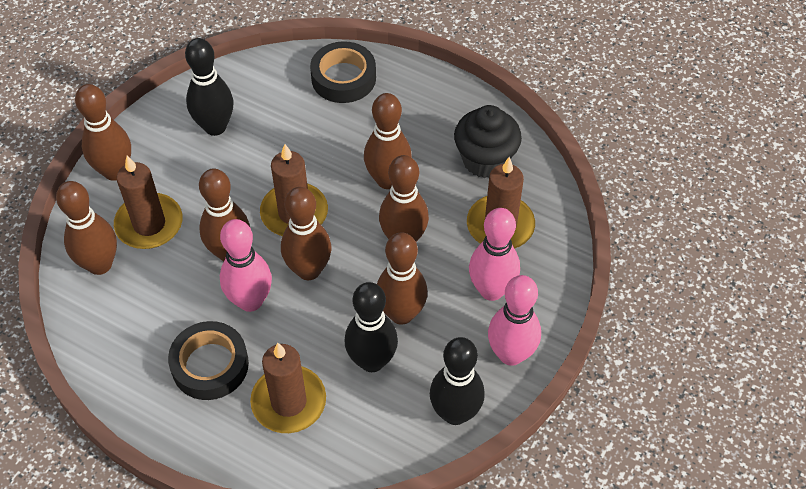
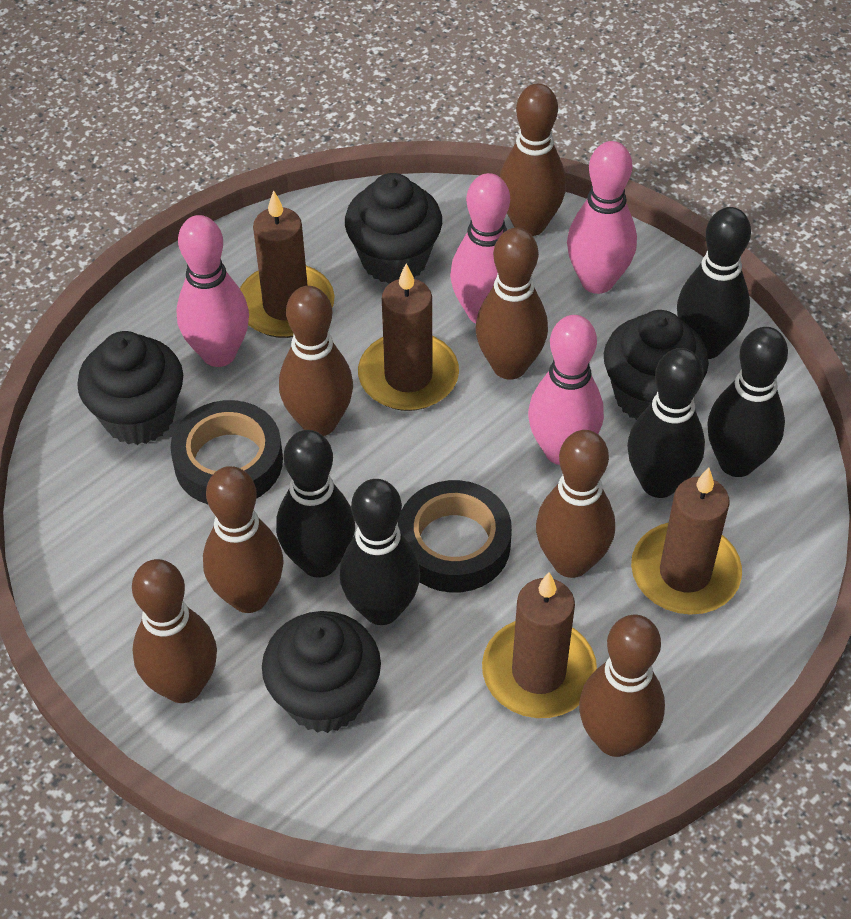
black bowling pin: 3 -> 5
black cupcake: 1 -> 4
pink bowling pin: 3 -> 4

